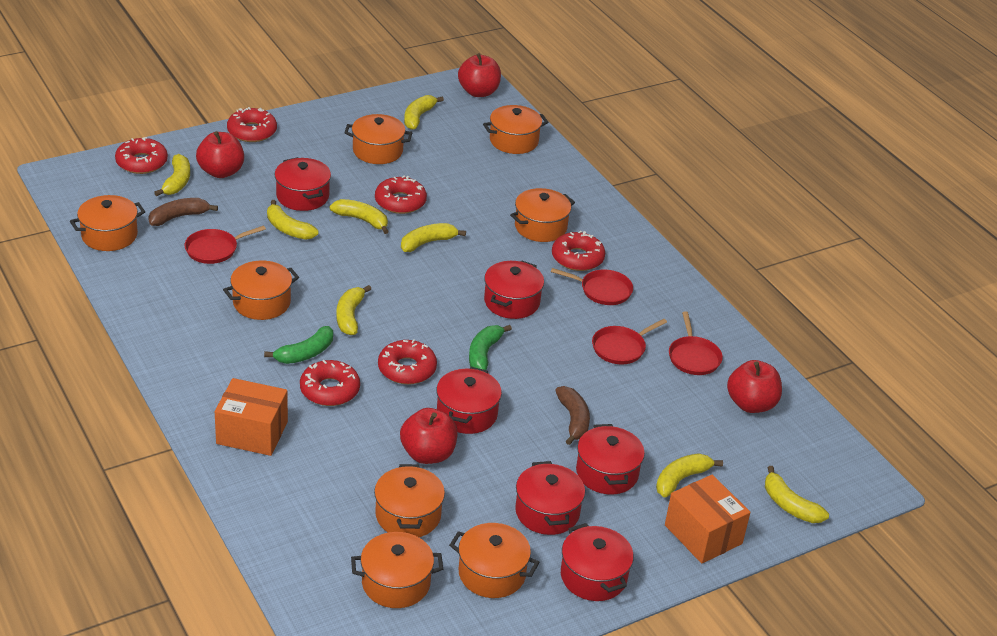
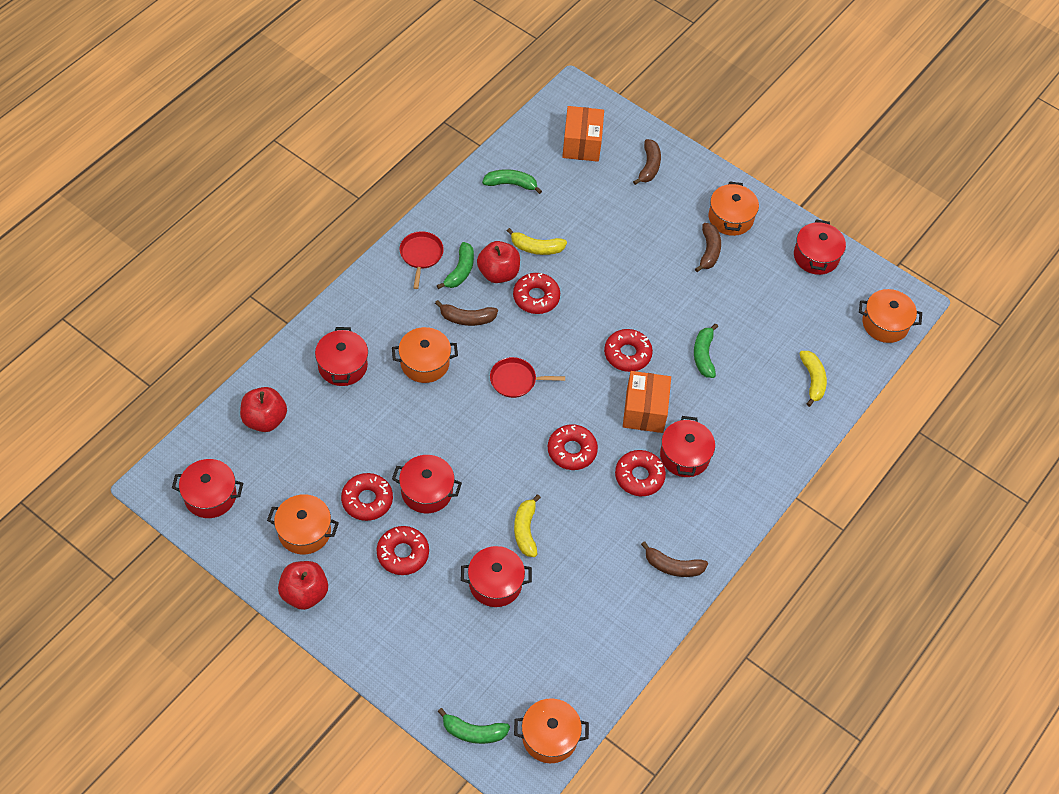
brown banana: 2 -> 4
green banana: 2 -> 4
orange pot: 8 -> 5
red apple: 4 -> 3
red pan: 4 -> 2
yellow banana: 8 -> 3

